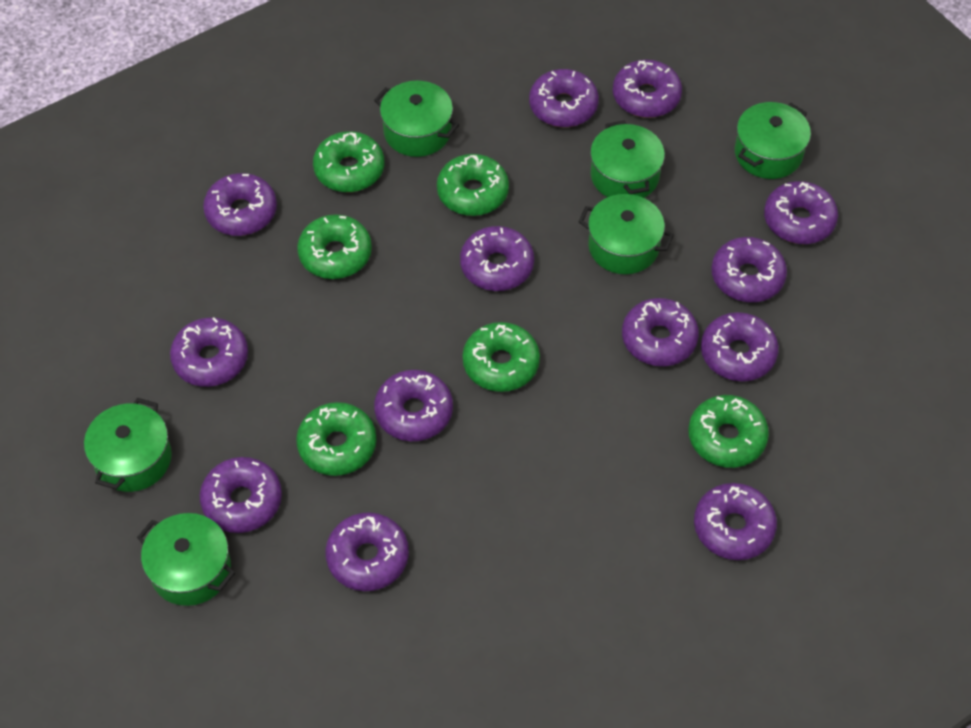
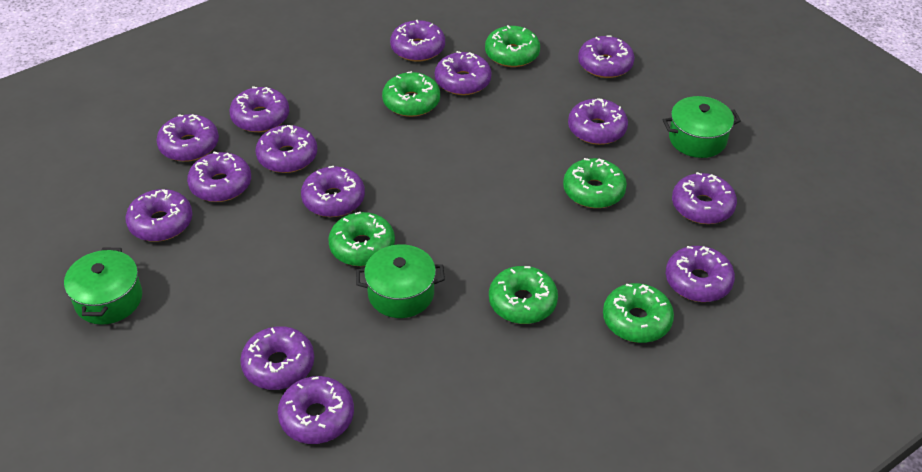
green pot: 6 -> 3
purple donut: 13 -> 14

